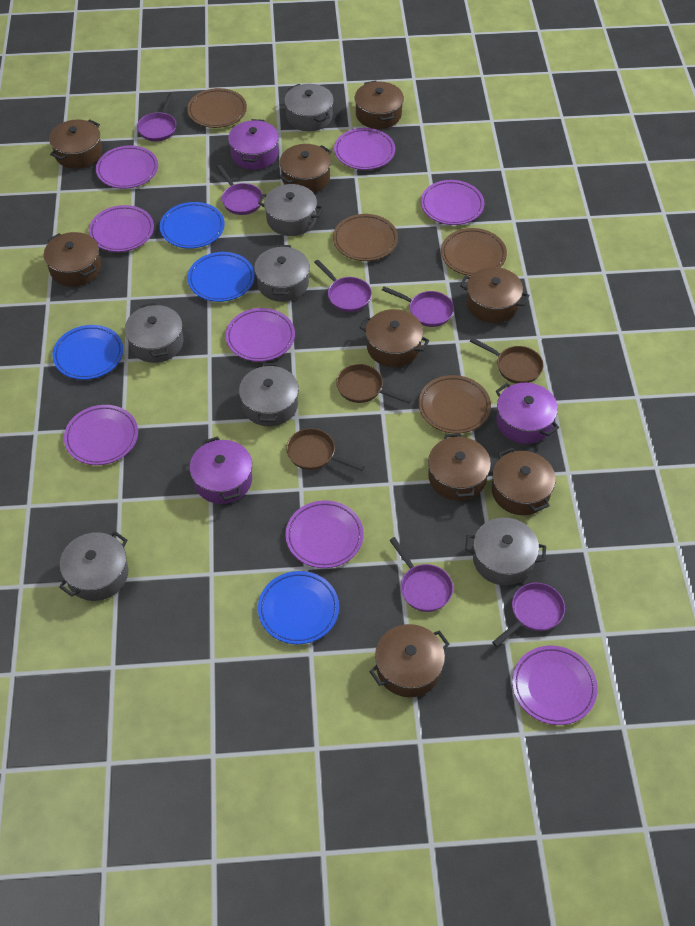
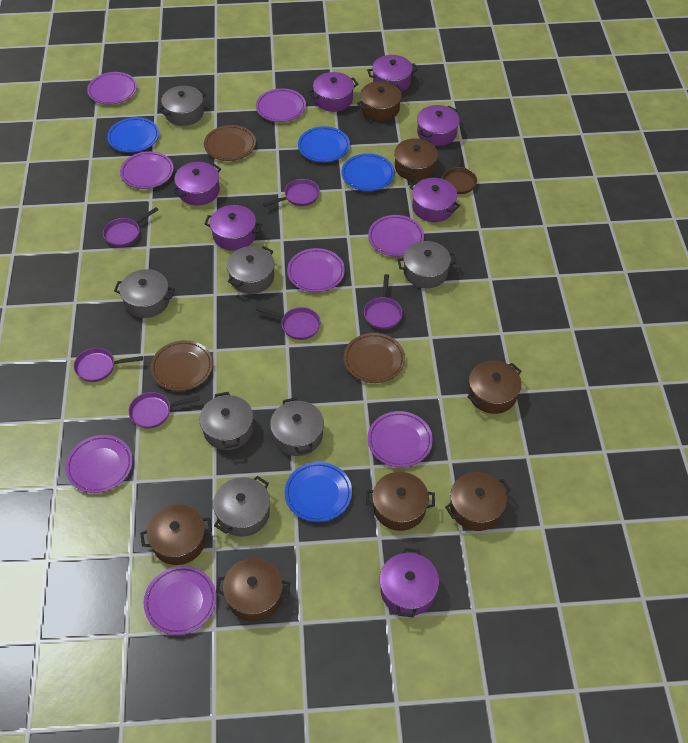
brown pan: 3 -> 1
brown plate: 4 -> 3
brown pot: 9 -> 7
purple pot: 3 -> 7

